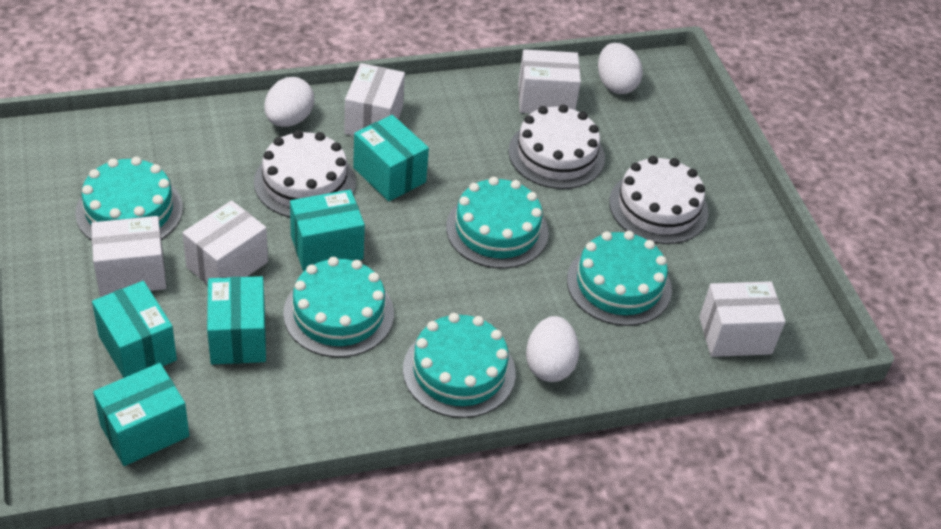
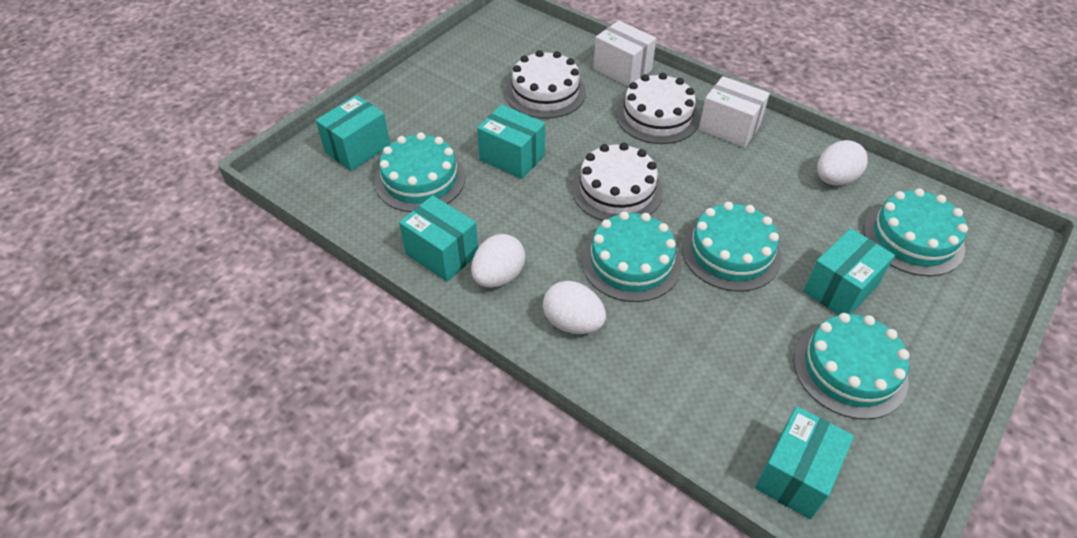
white box: 5 -> 2

